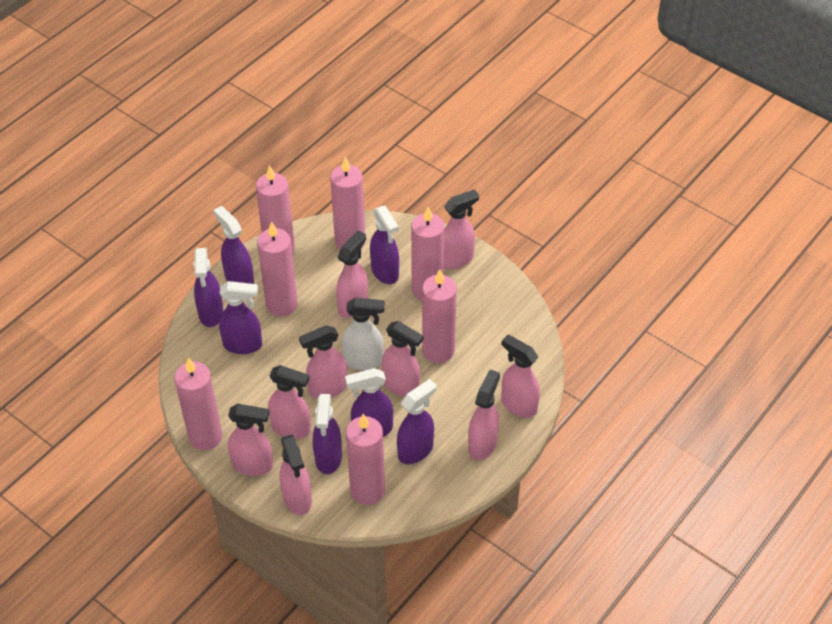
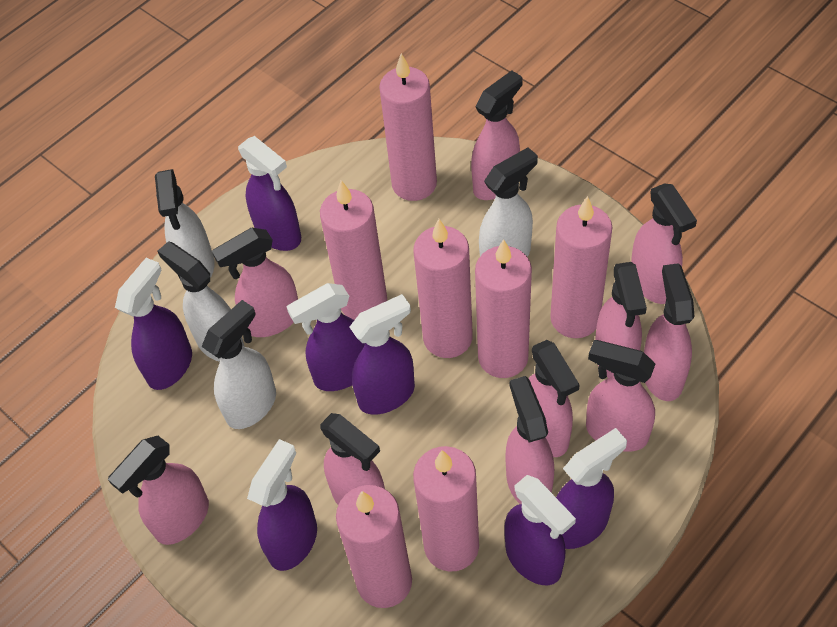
pink spray bottle: 9 -> 10
white spray bottle: 1 -> 4

